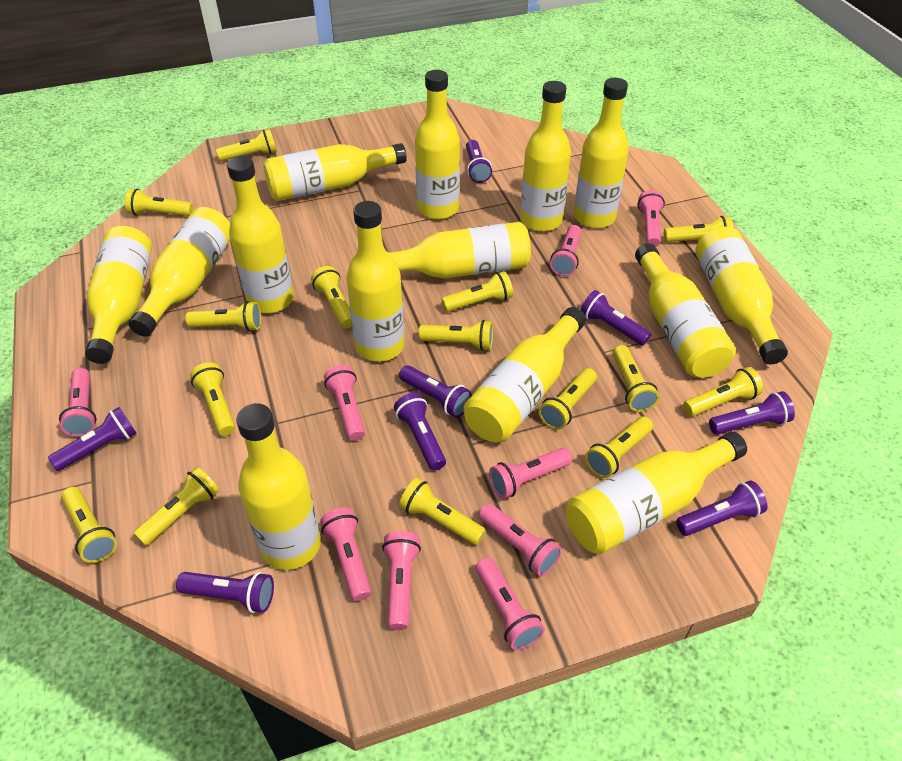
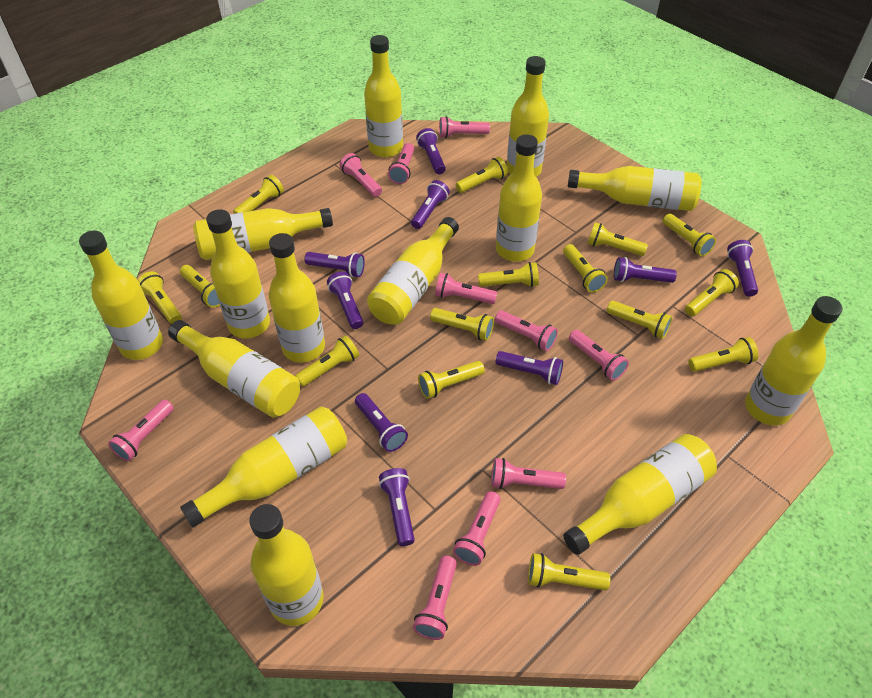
pink flashlight: 9 -> 10
purple flashlight: 8 -> 9

